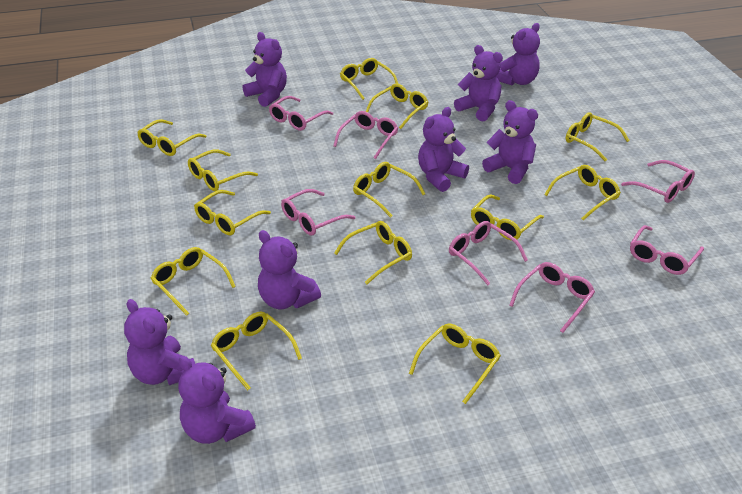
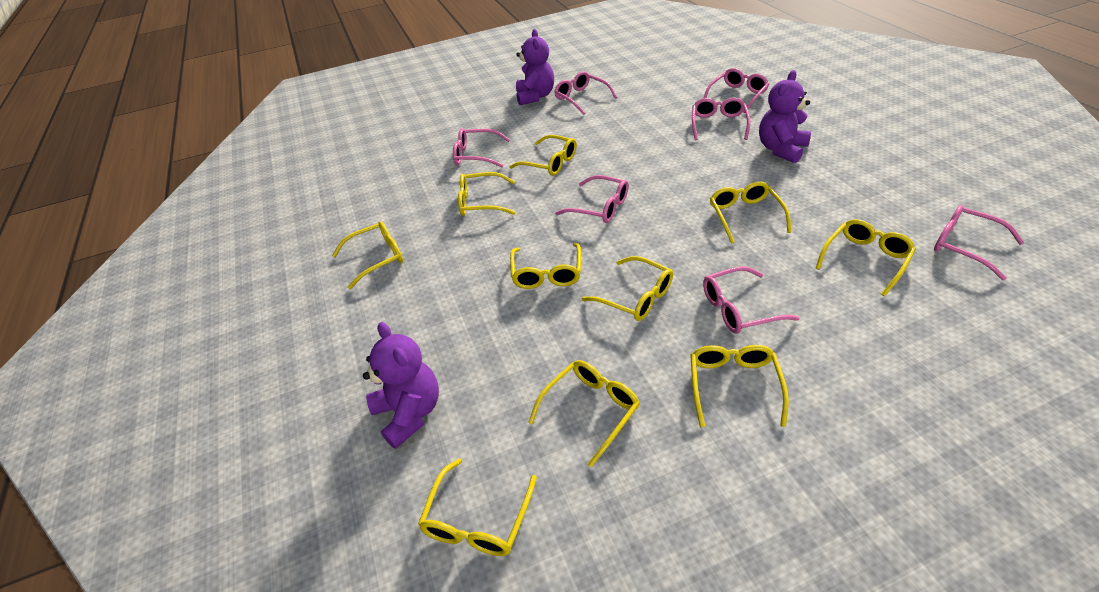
purple teddy bear: 8 -> 3
yellow glasses: 13 -> 10

